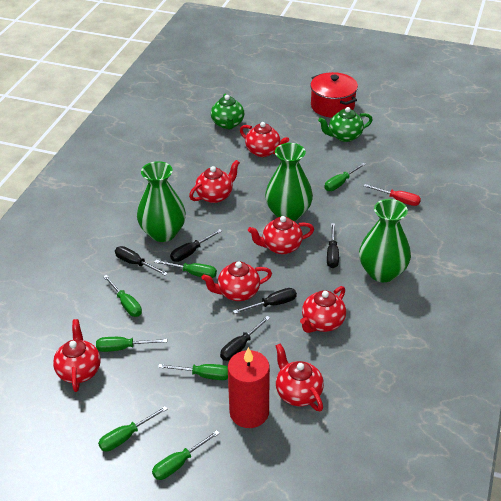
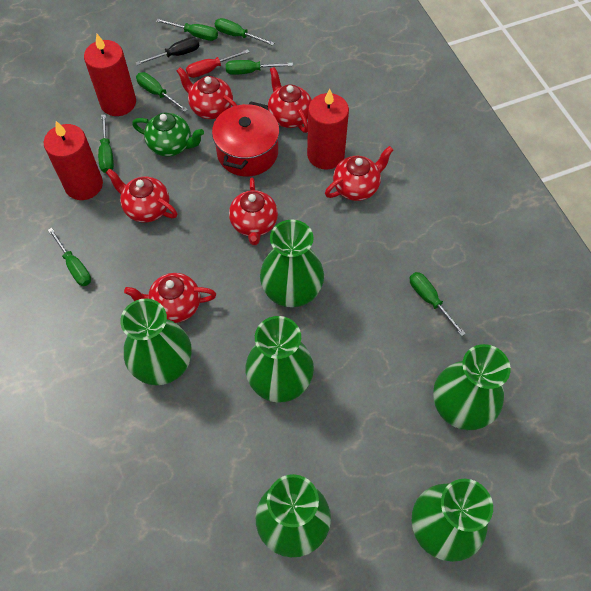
black screwdriver: 5 -> 1
green teapot: 2 -> 1
green vase: 3 -> 6
red candle: 1 -> 3
red teapot: 7 -> 6

